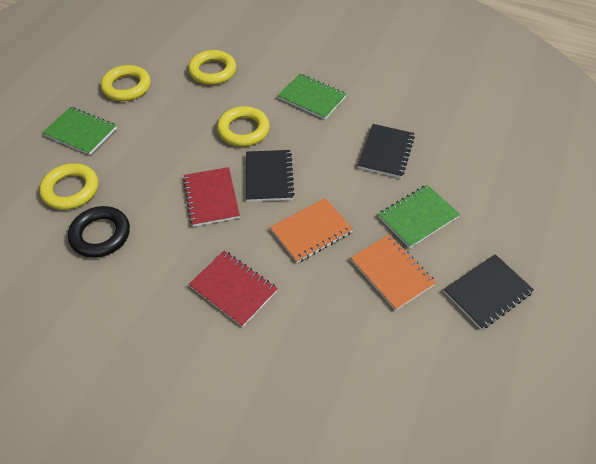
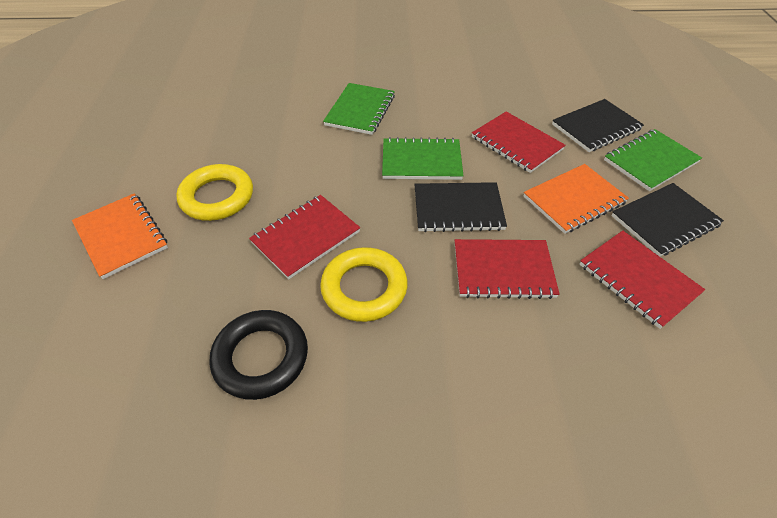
red notebook: 2 -> 4
yellow ring: 4 -> 2

